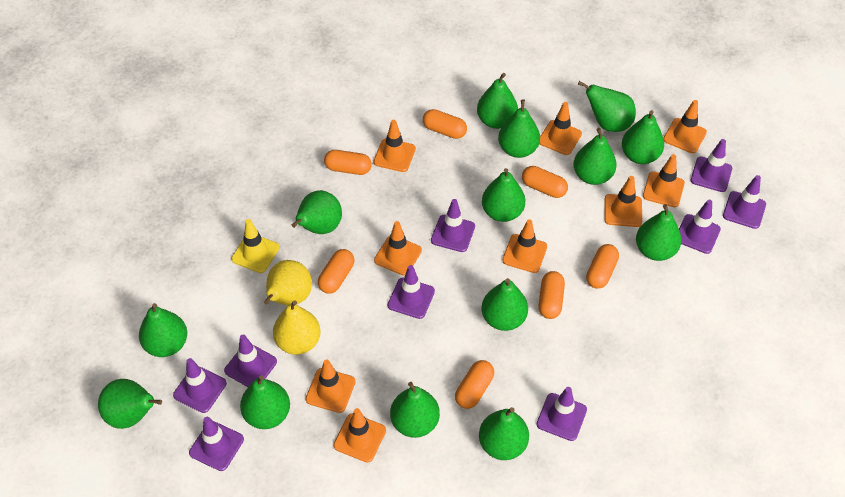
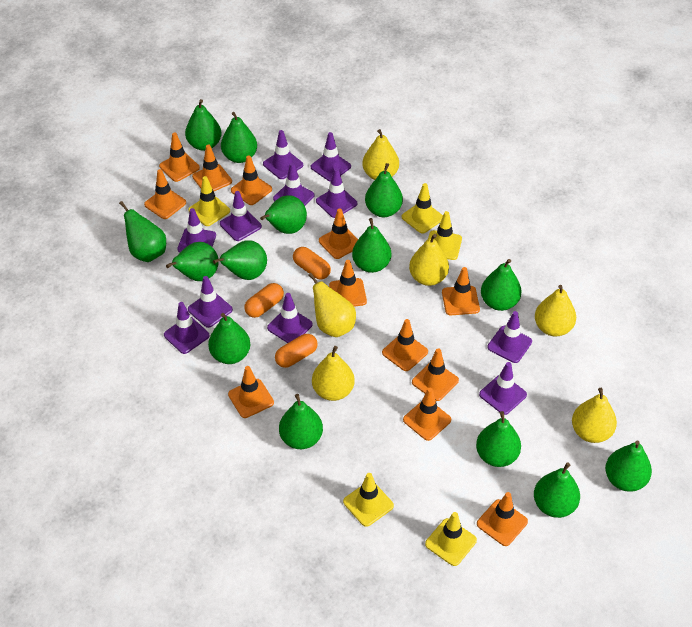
orange capsule: 7 -> 3
orange traffic cone: 9 -> 12
purple traffic cone: 9 -> 11
yellow pear: 2 -> 6
yellow traffic cone: 1 -> 5

